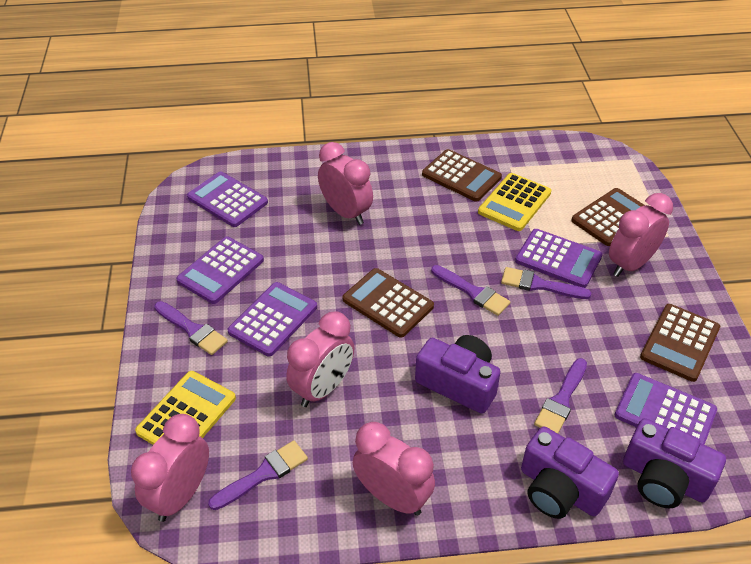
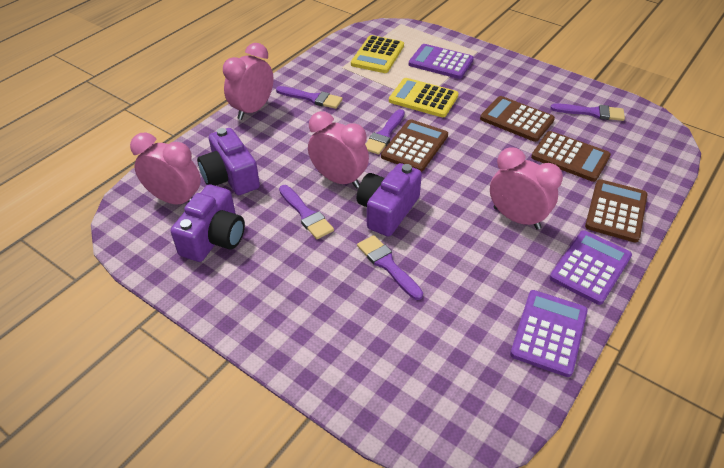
pink clock: 5 -> 4
purple calculator: 5 -> 3

